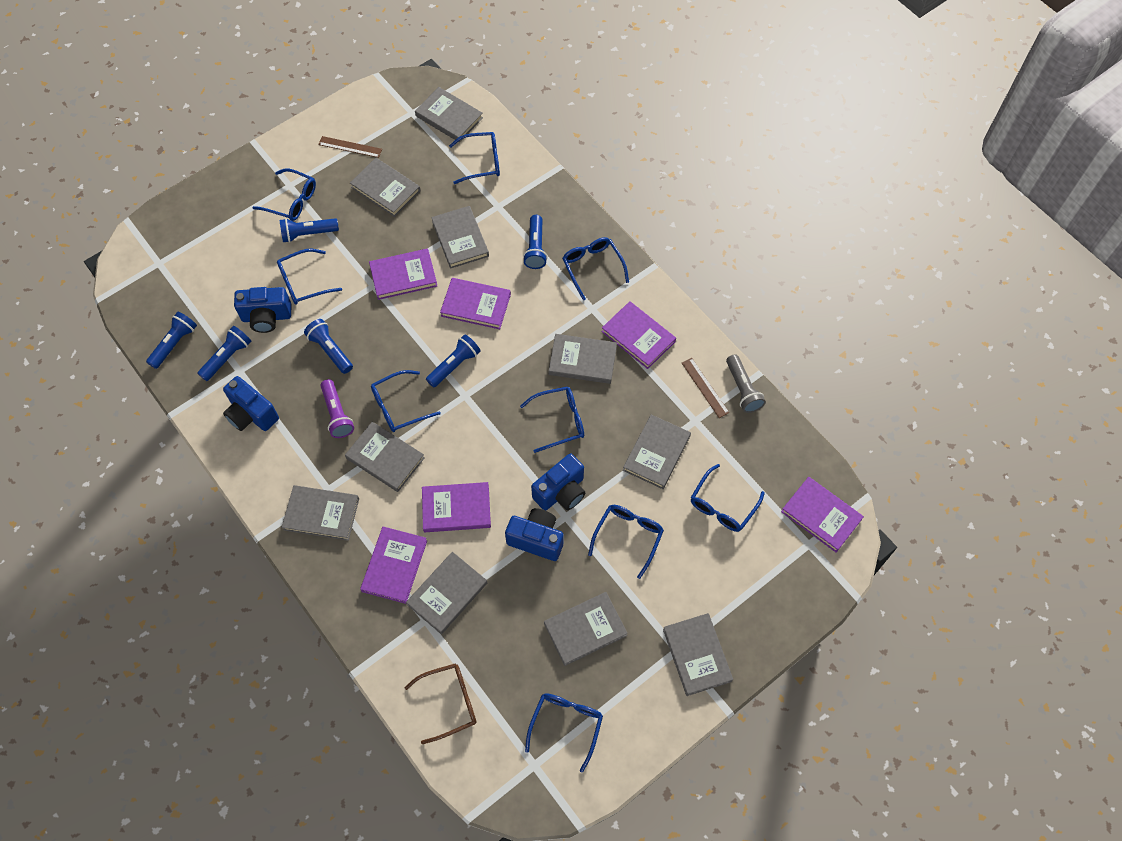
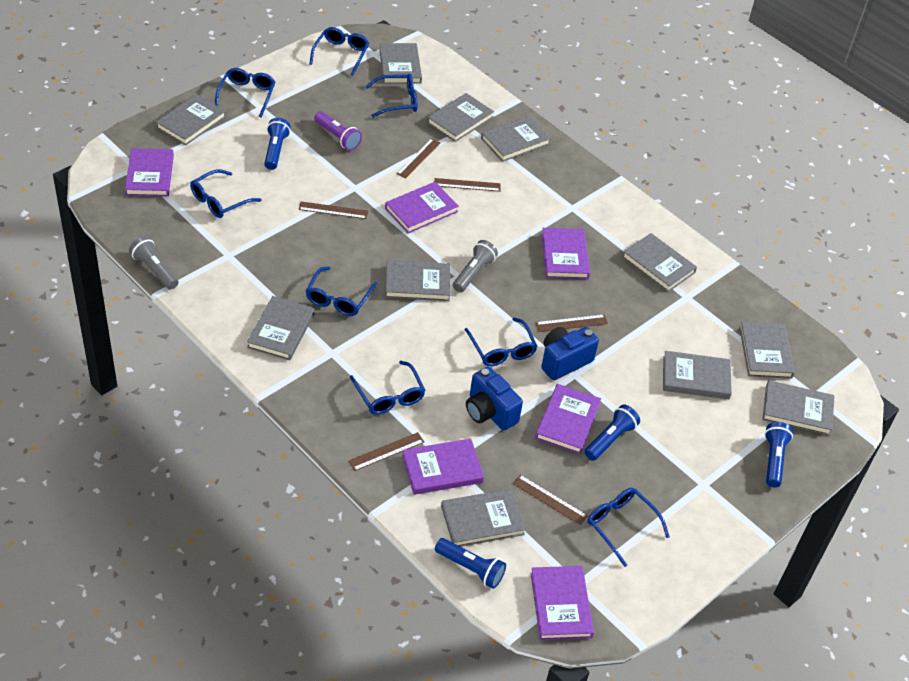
blue camera: 4 -> 2
blue flashlight: 6 -> 4
blue glasses: 9 -> 8
brown glasses: 1 -> 0
brown ruler: 2 -> 6
grey book: 10 -> 11
grey flashlight: 1 -> 2

